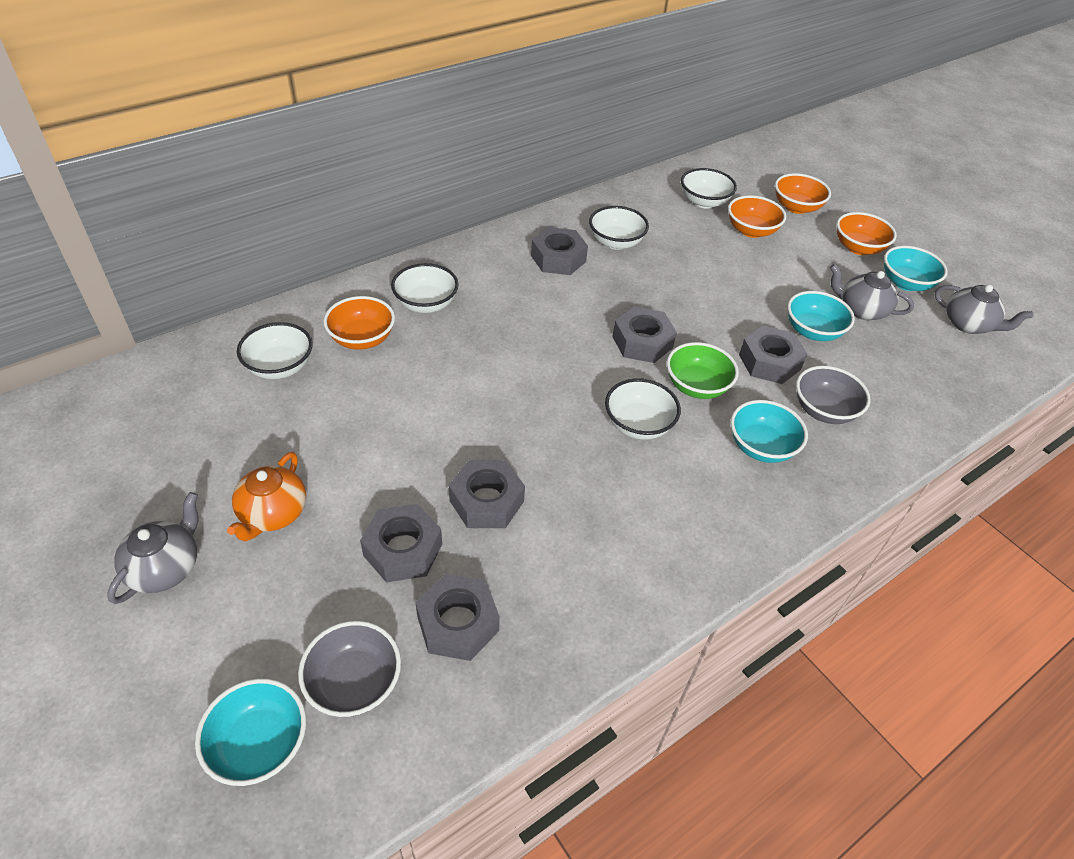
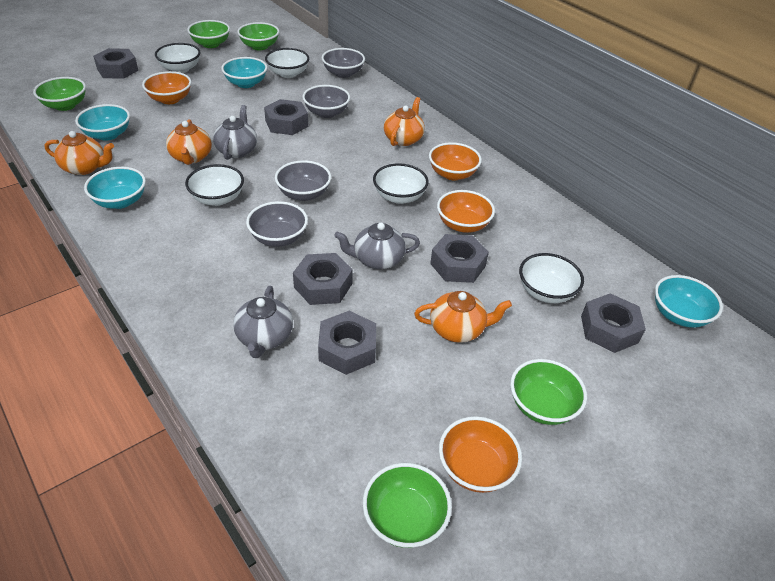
green bowl: 1 -> 5
grey bowl: 2 -> 4
orange teapot: 1 -> 4

